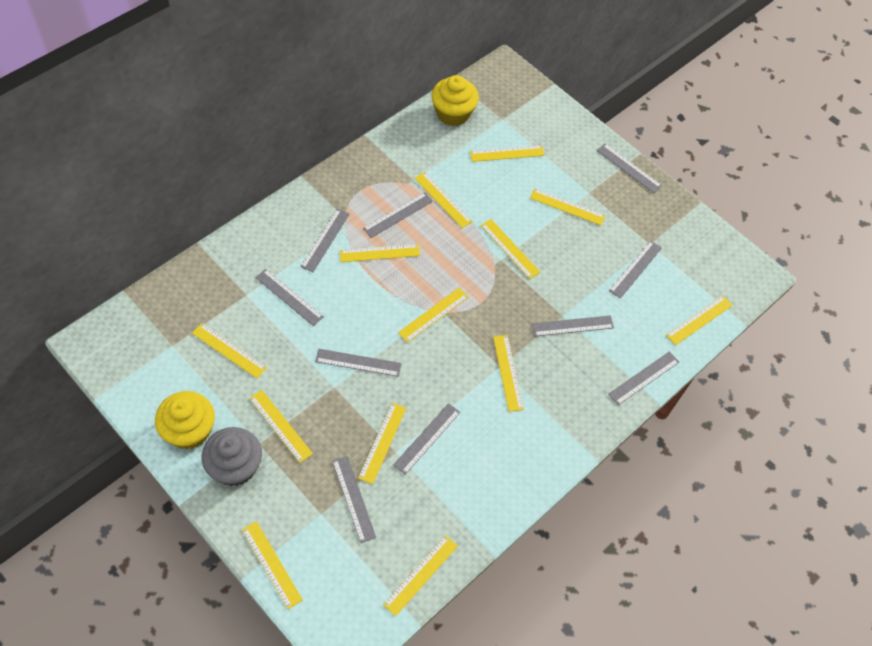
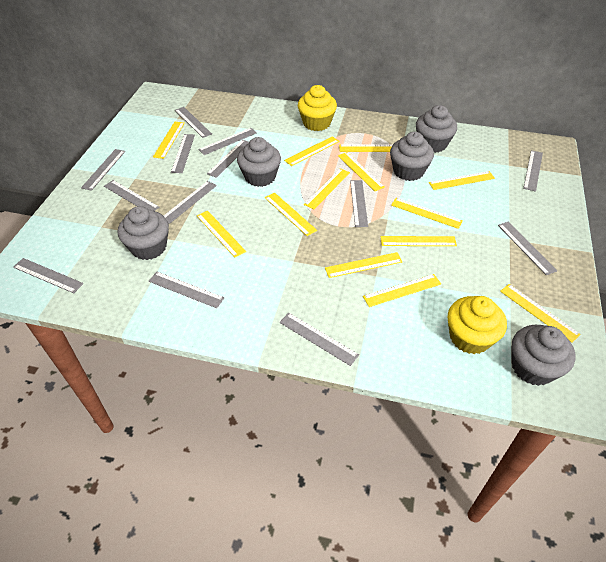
grey cupcake: 1 -> 5
grey ruler: 10 -> 13

